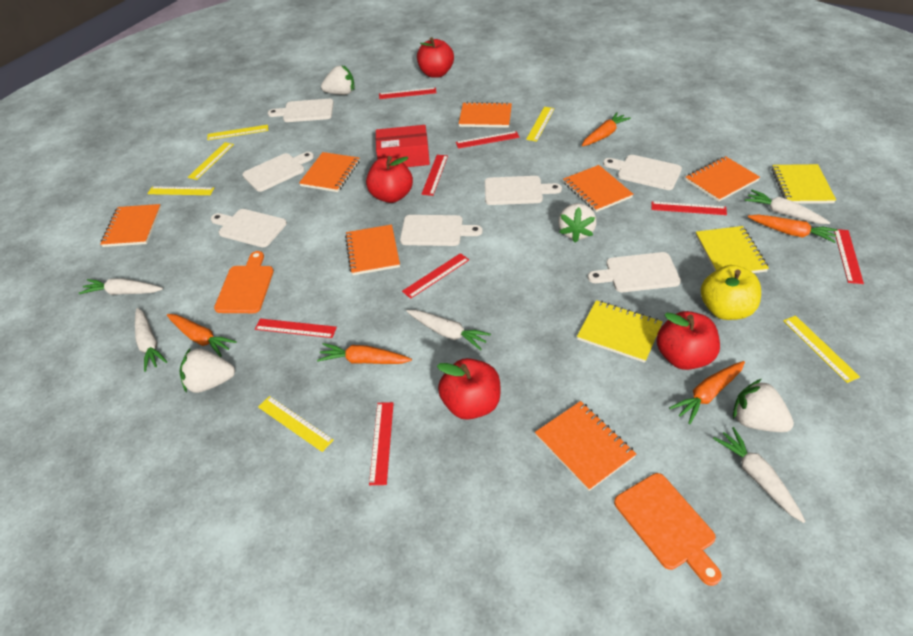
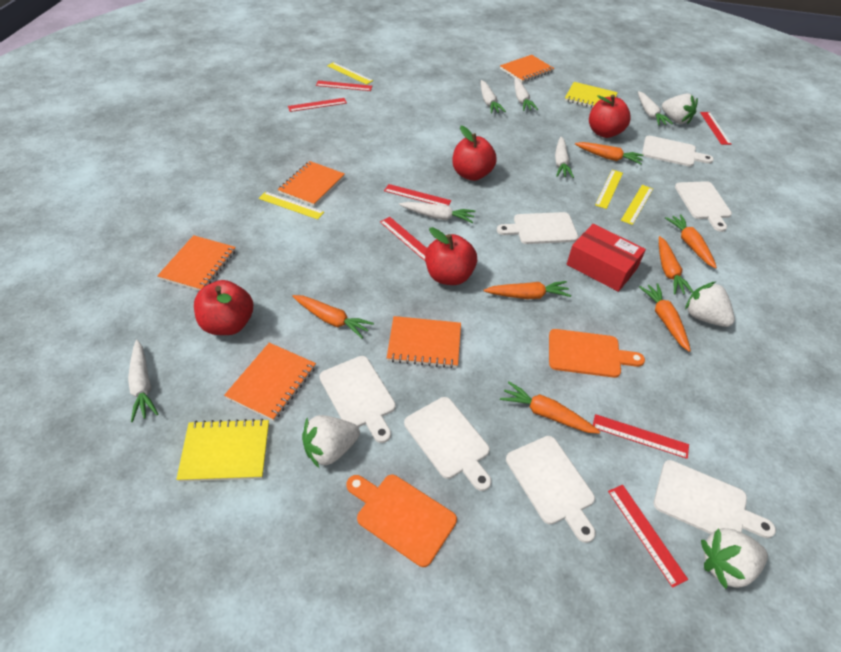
orange carrot: 5 -> 7
orange notebook: 7 -> 5
red ruler: 8 -> 7
white carrot: 5 -> 6
yellow apple: 1 -> 0
yellow notebook: 3 -> 2
yellow ruler: 6 -> 4

